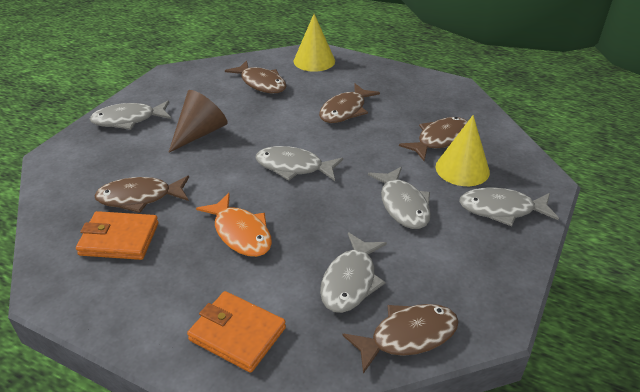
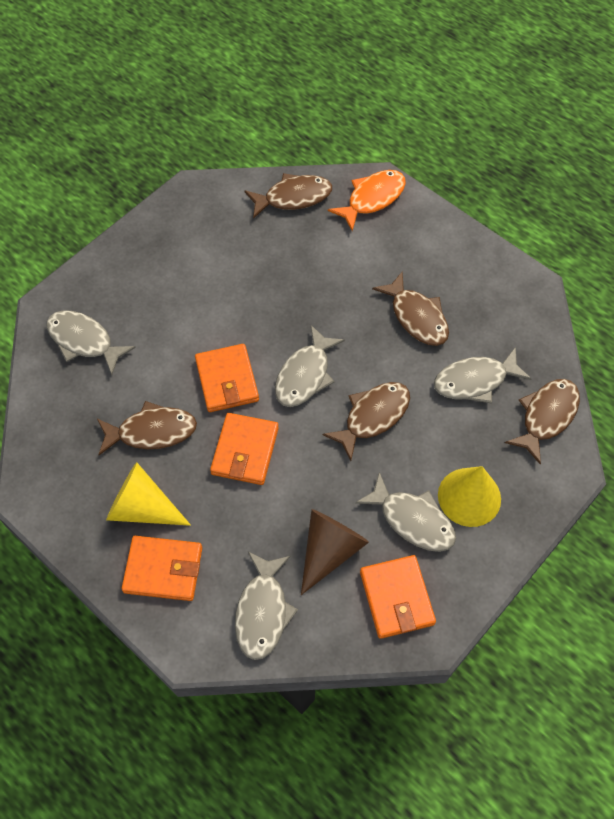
orange wallet: 2 -> 4

